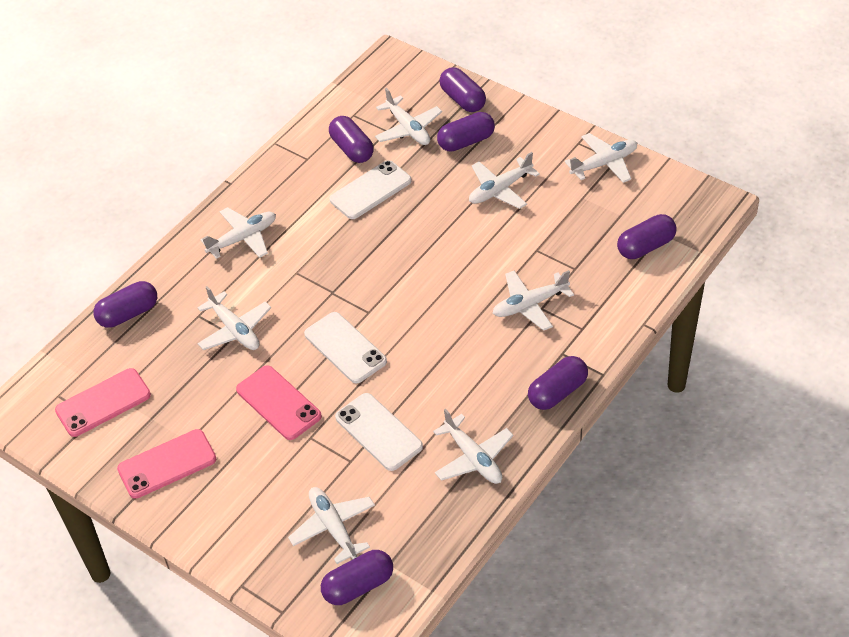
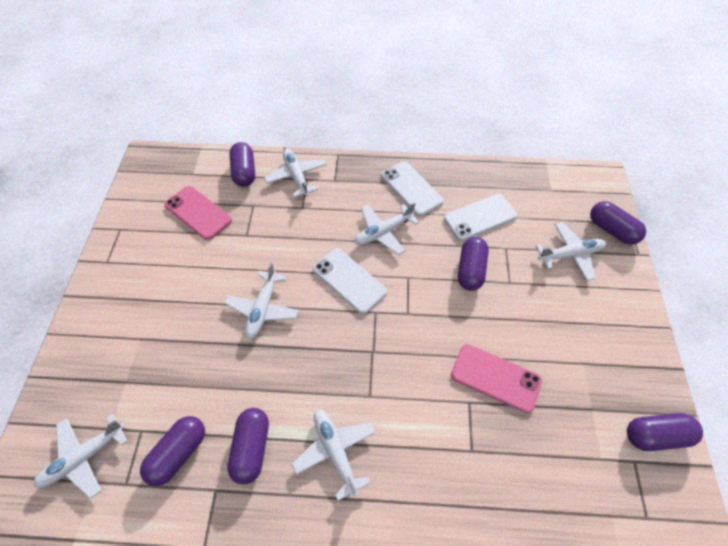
pink phone: 3 -> 2
purple capsule: 7 -> 6
white plane: 8 -> 6

